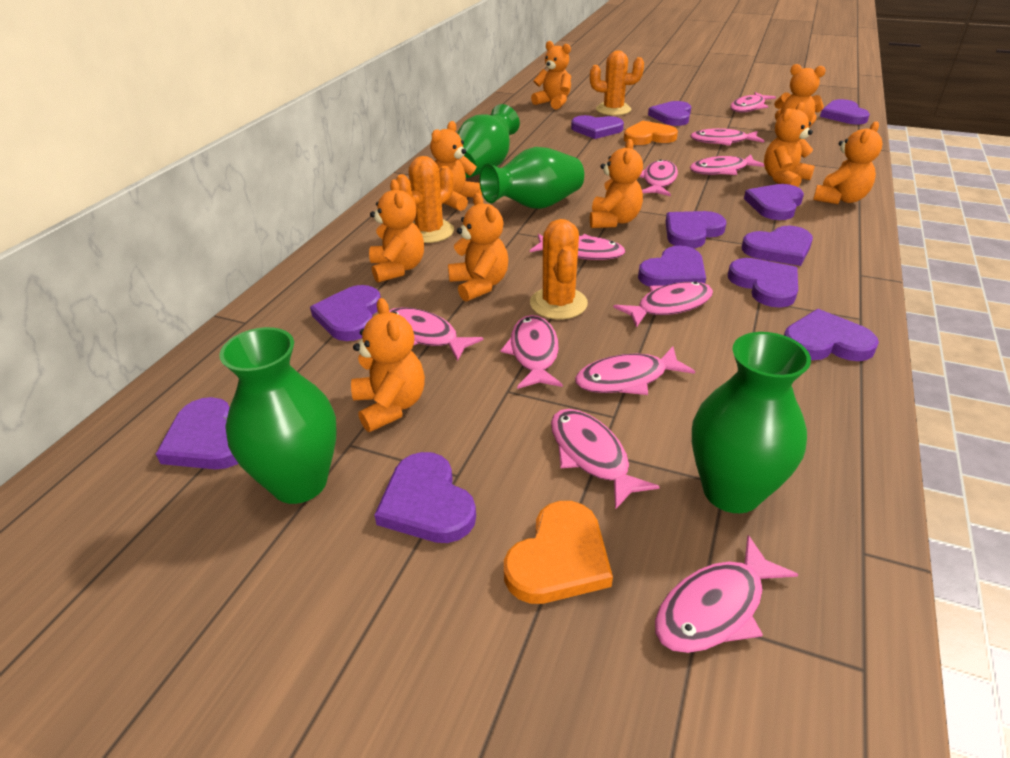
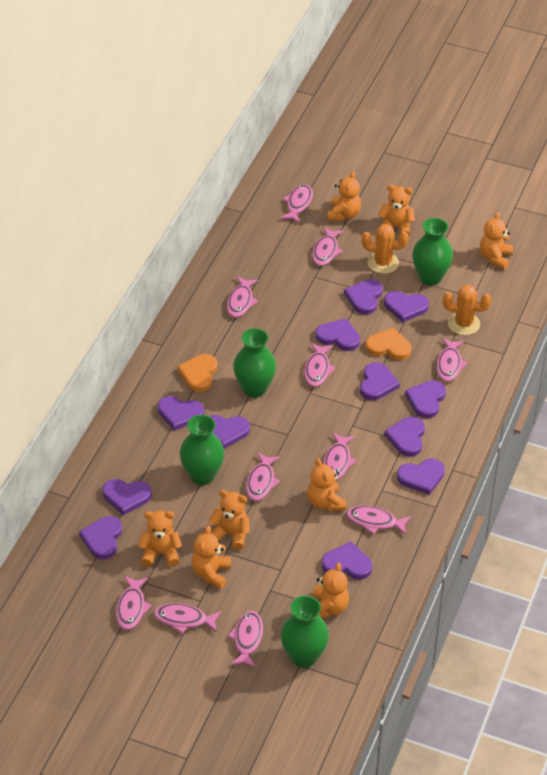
orange cactus: 3 -> 2
orange teddy bear: 9 -> 8

